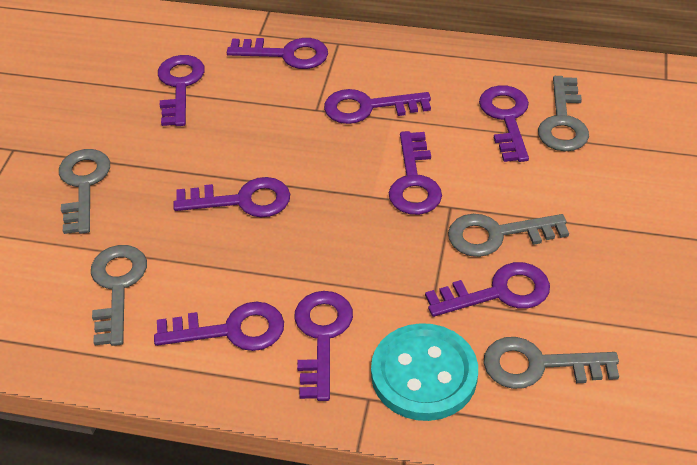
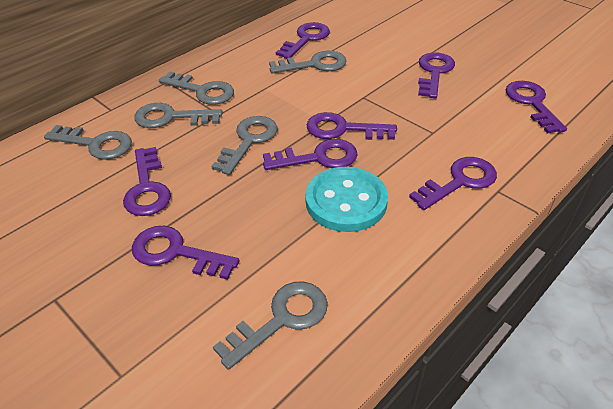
grey key: 5 -> 6
purple key: 9 -> 8

